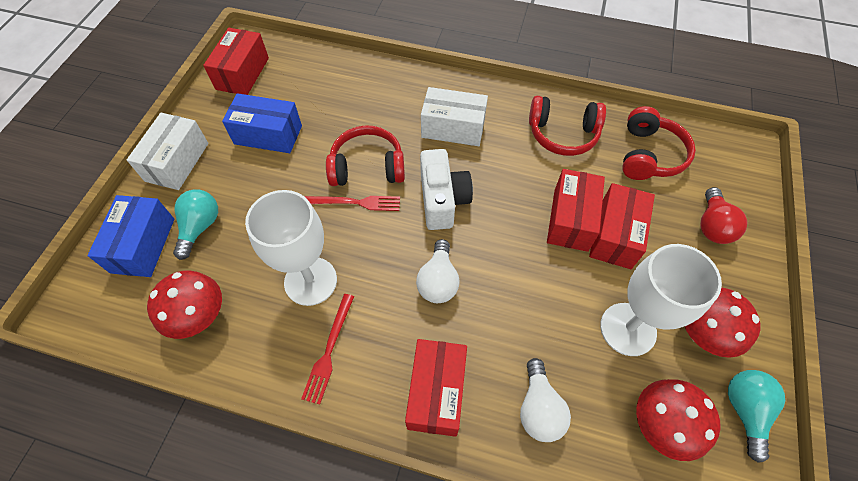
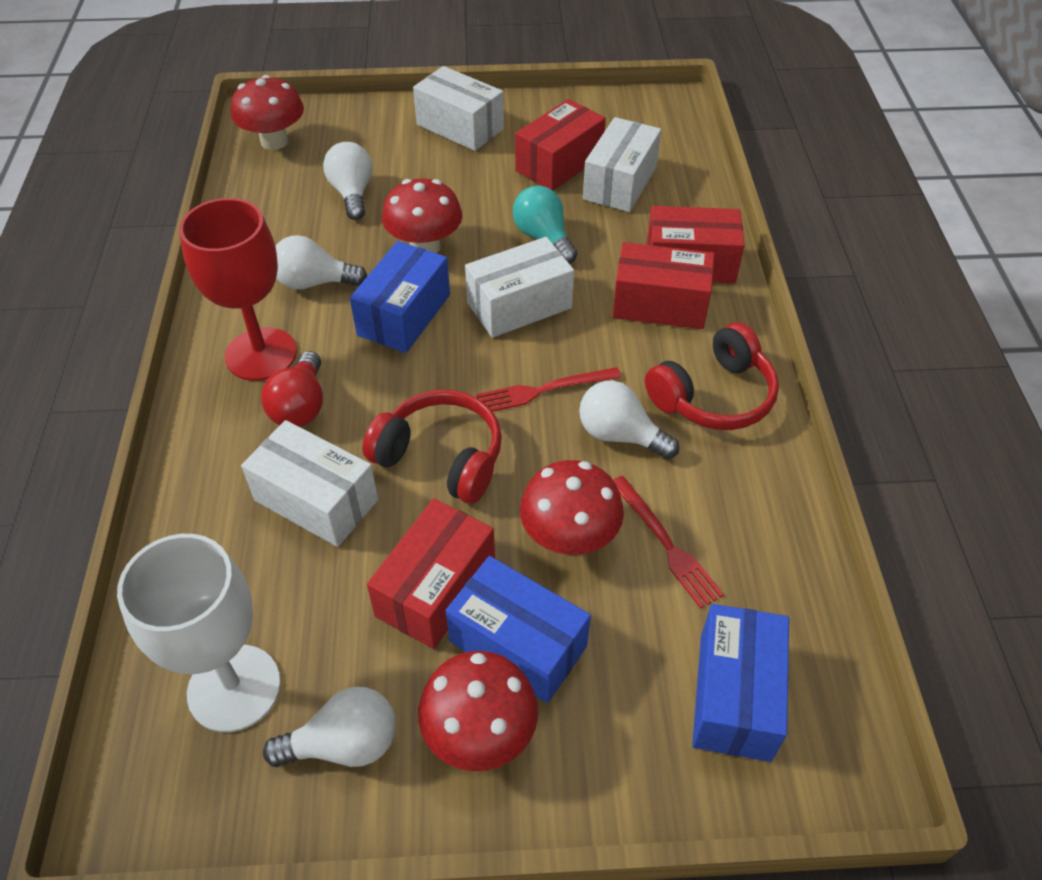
blue box: 2 -> 3
red goblet: 0 -> 1
red headphones: 3 -> 2
red mushroom: 3 -> 4
turquoise light bulb: 2 -> 1
white box: 2 -> 4
white camera: 1 -> 0
white goblet: 2 -> 1
white light bulb: 2 -> 4

